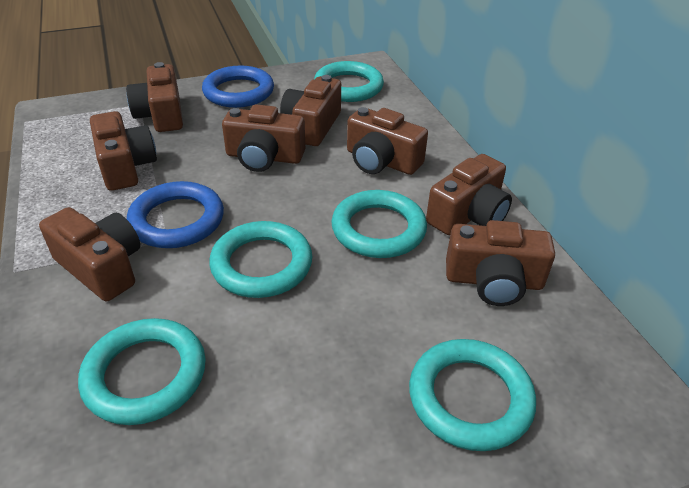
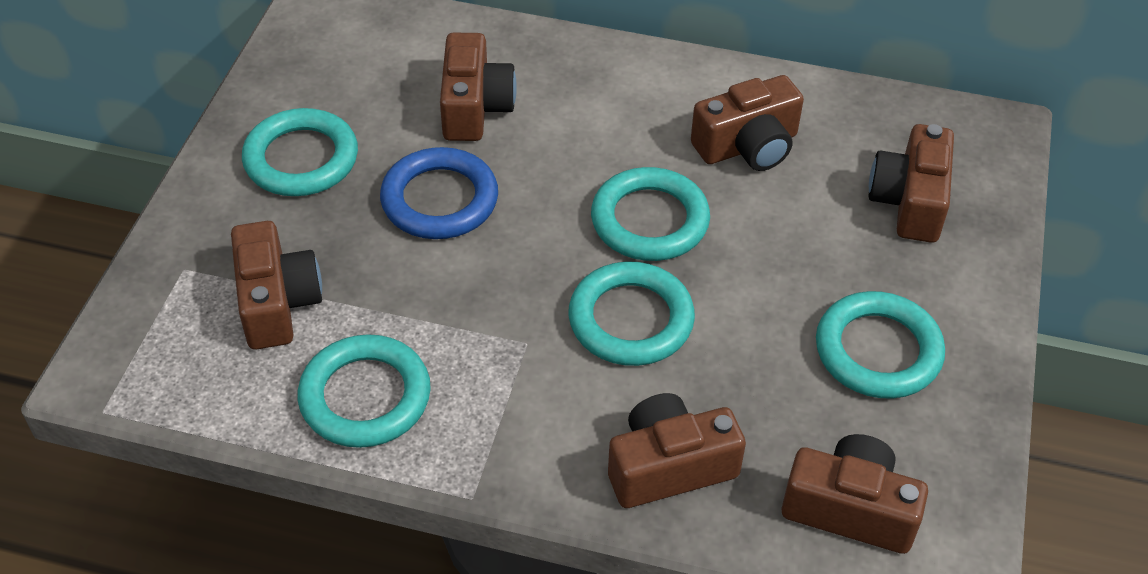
blue ring: 2 -> 1
brown camera: 8 -> 6

